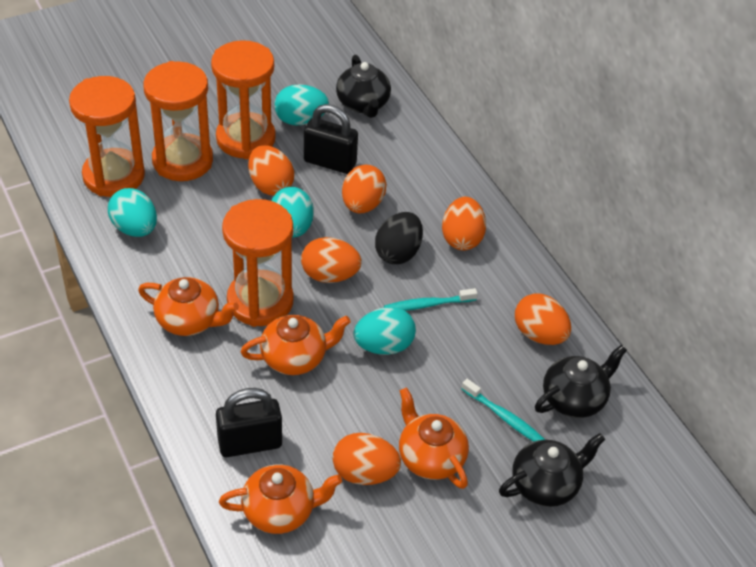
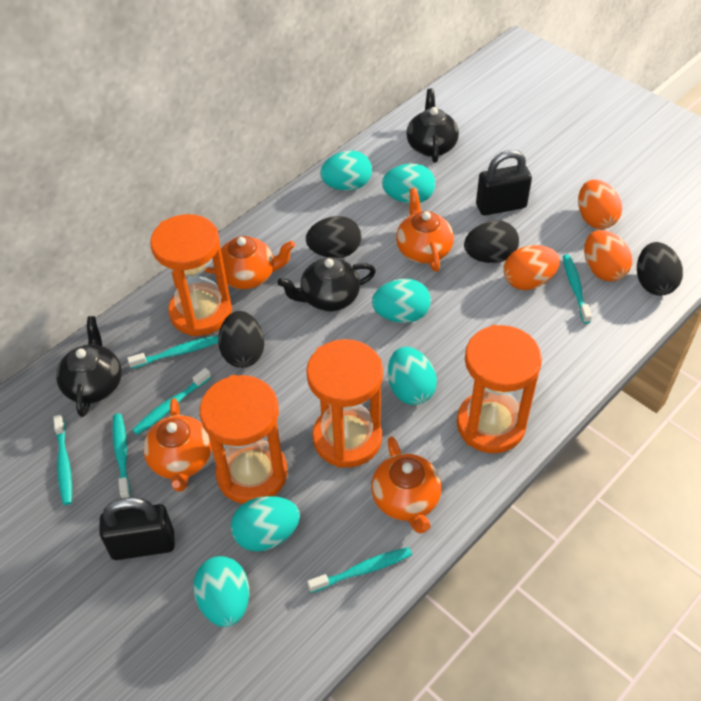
black egg: 1 -> 4
orange egg: 6 -> 3
turquoise egg: 4 -> 6
turquoise toothbrush: 2 -> 6

